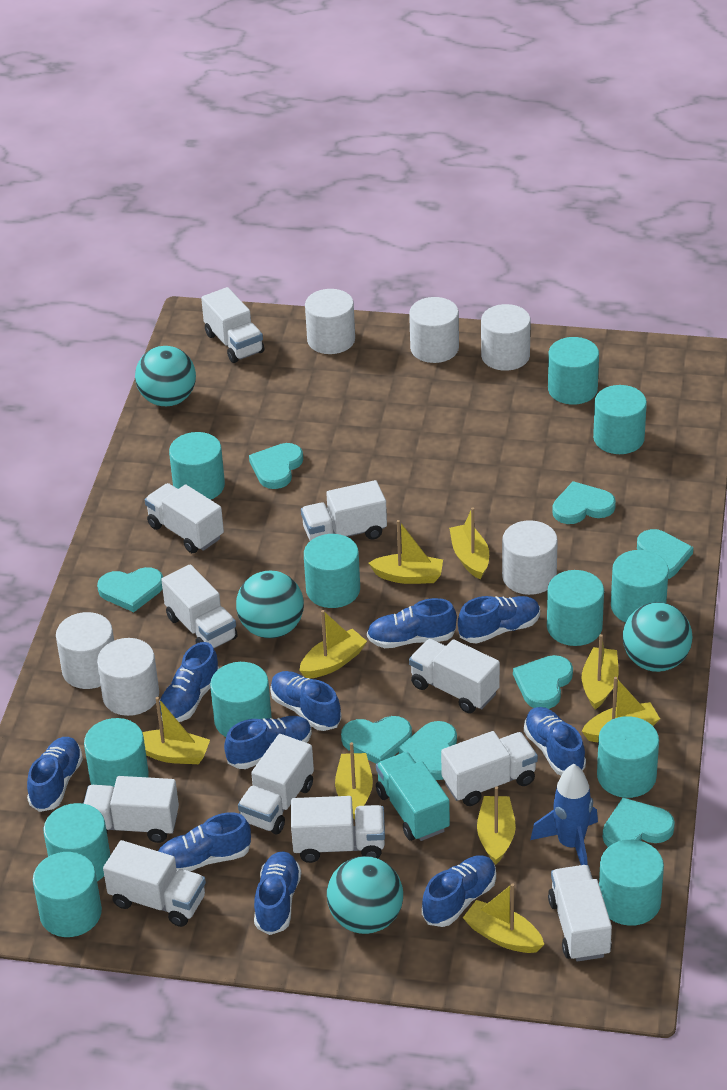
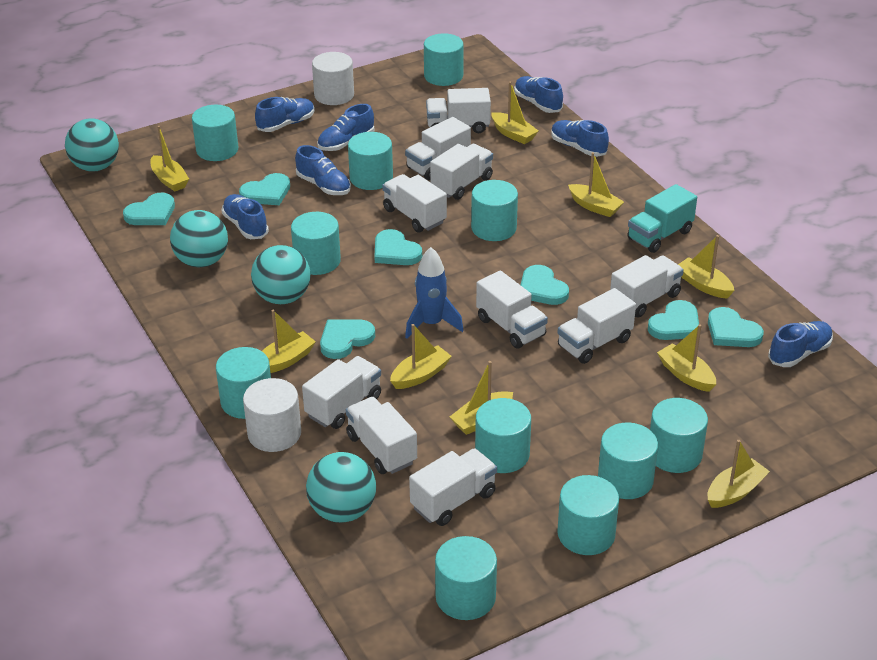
blue shoe: 10 -> 7
turquoise cylinder: 12 -> 11
turquoise heart: 8 -> 7
white cylinder: 6 -> 2
white truck: 11 -> 10

